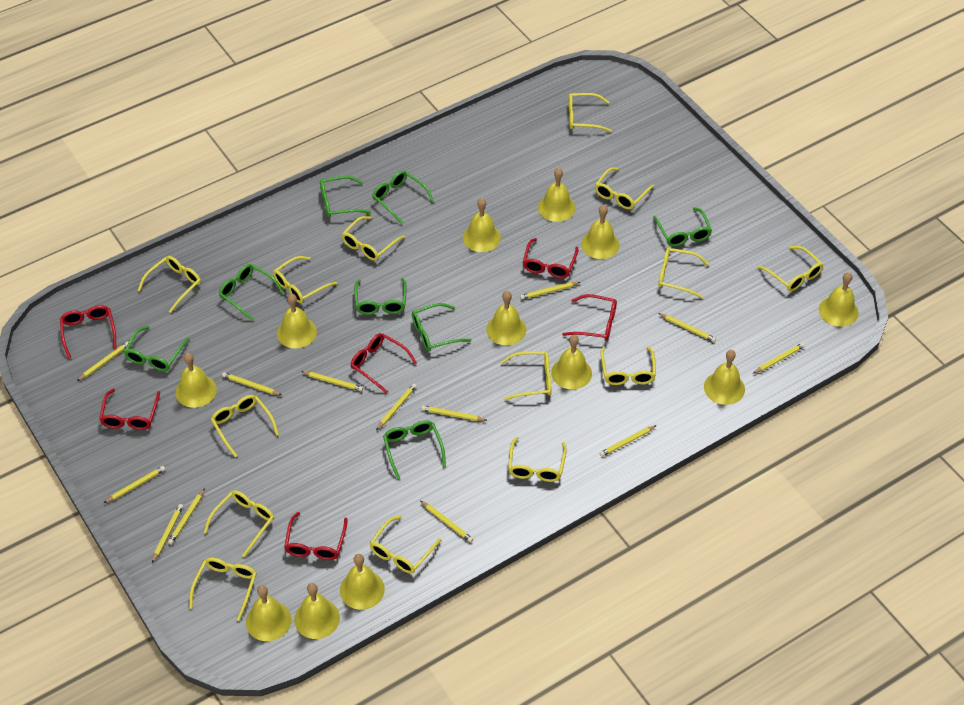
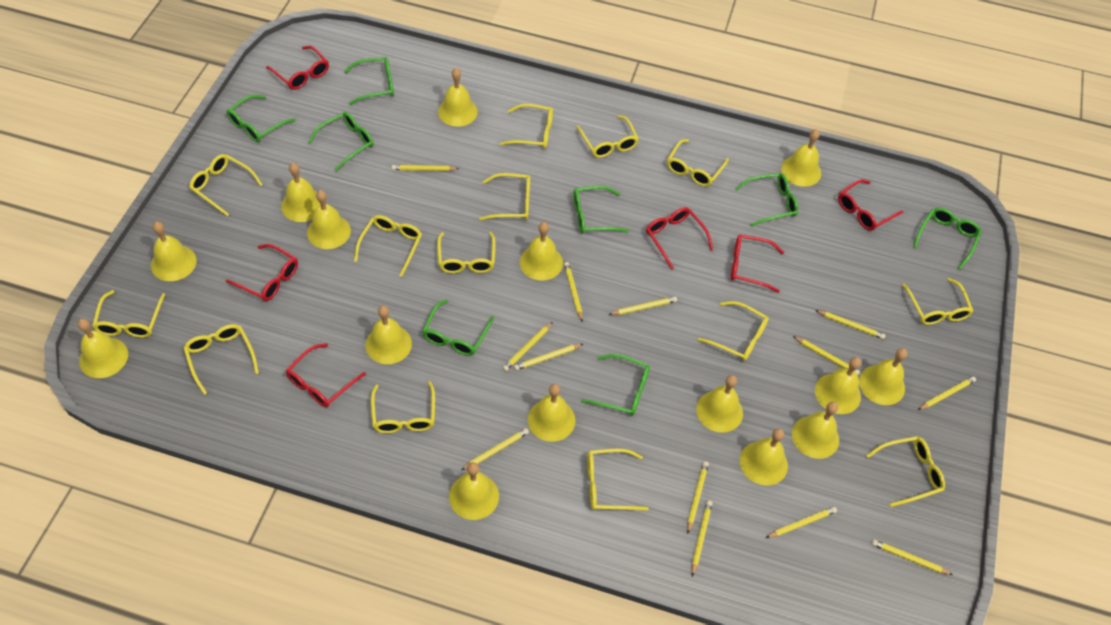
yellow bell: 12 -> 15

